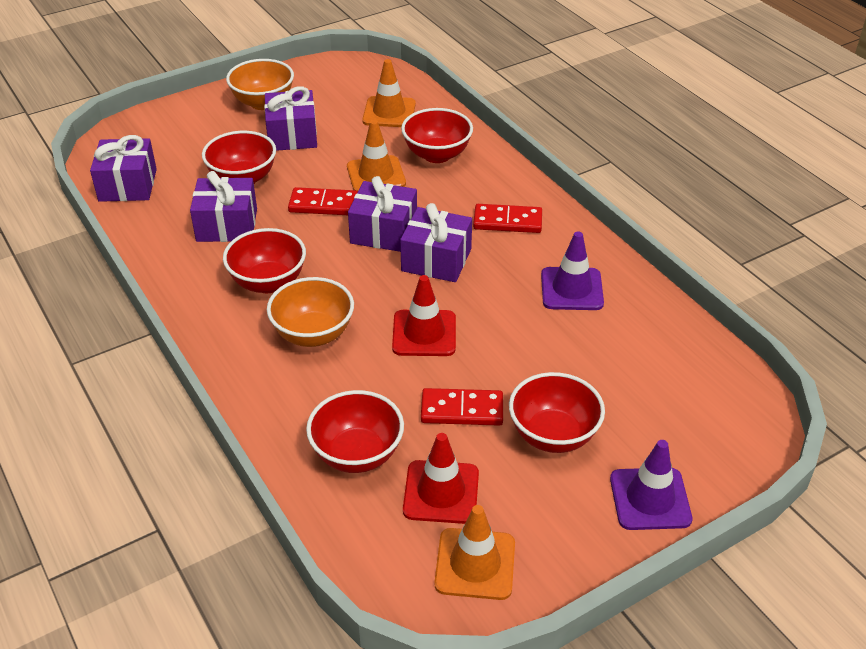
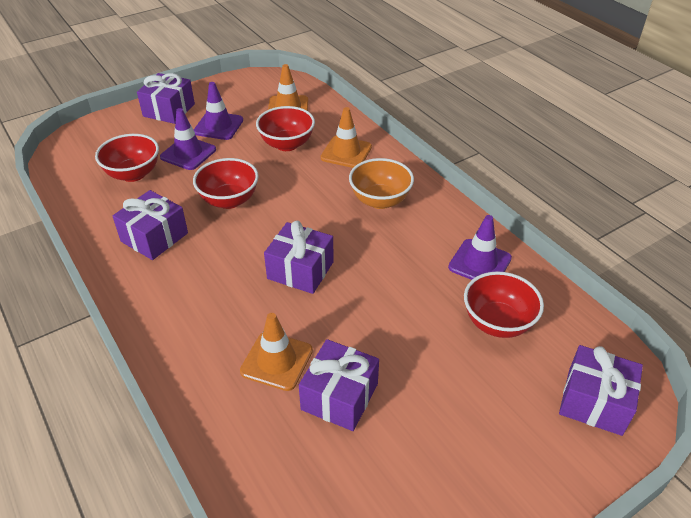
orange bowl: 2 -> 1
purple traffic cone: 2 -> 3
red bowl: 5 -> 4
red domino: 3 -> 0
red traffic cone: 2 -> 0

